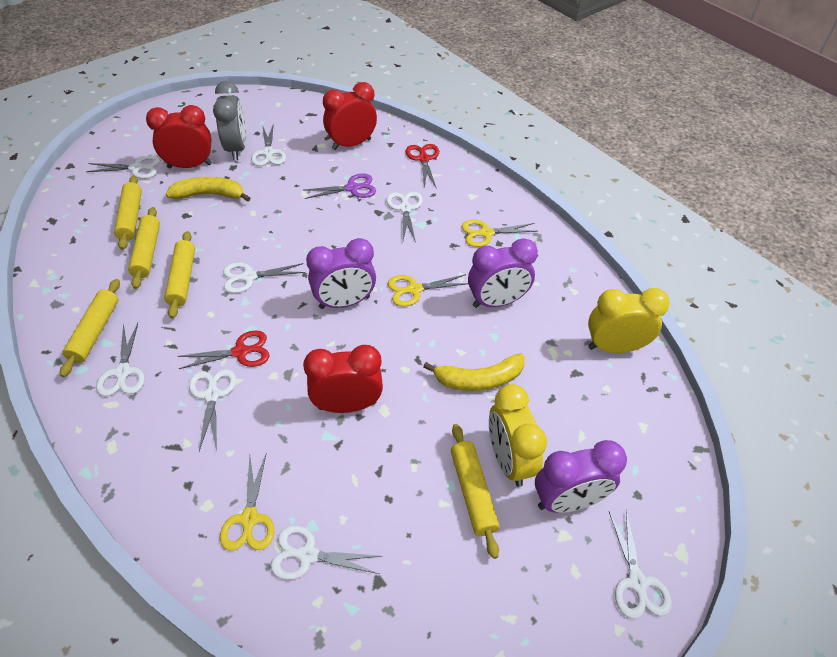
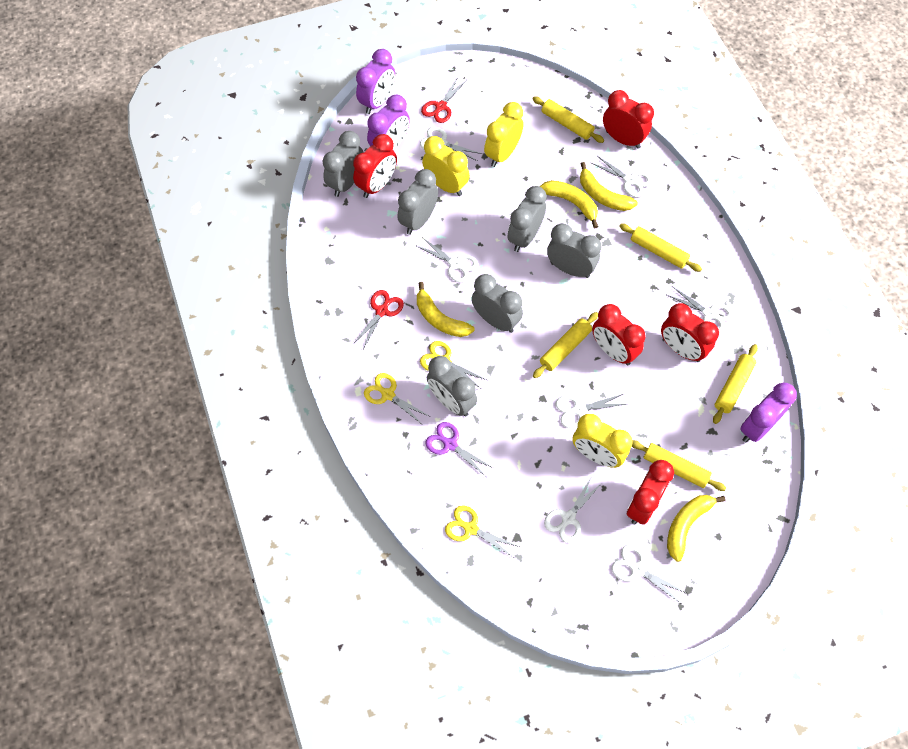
grey clock: 1 -> 6
red clock: 3 -> 5
white scissors: 8 -> 7
yellow banana: 2 -> 4
yellow clock: 2 -> 3

